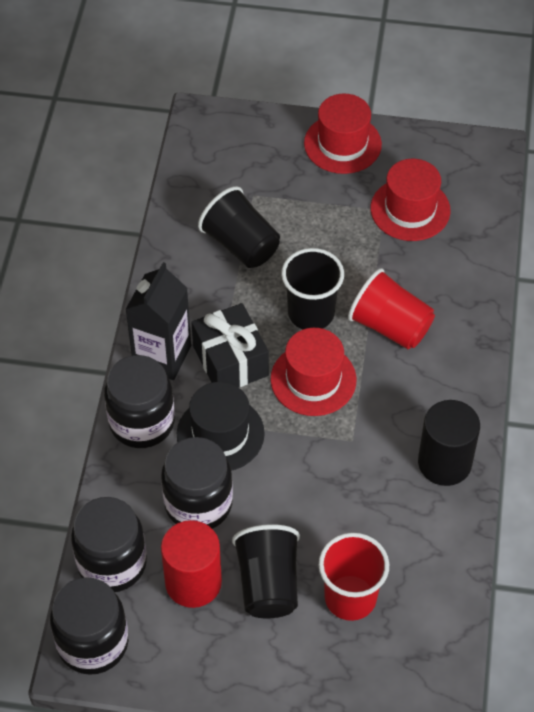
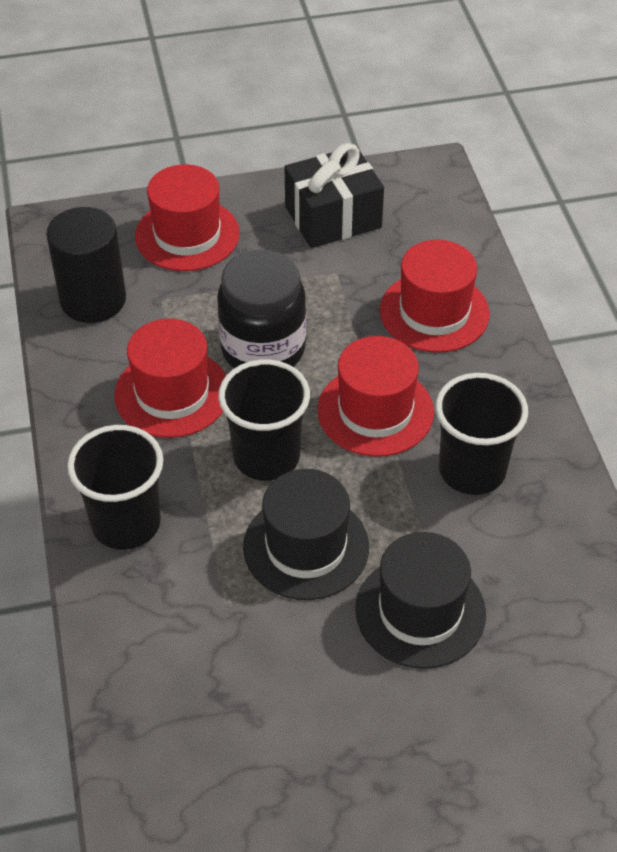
black carton: 1 -> 0
black hat: 1 -> 2
black jar: 4 -> 1
red cup: 2 -> 0
red cylinder: 1 -> 0
red hat: 3 -> 4

